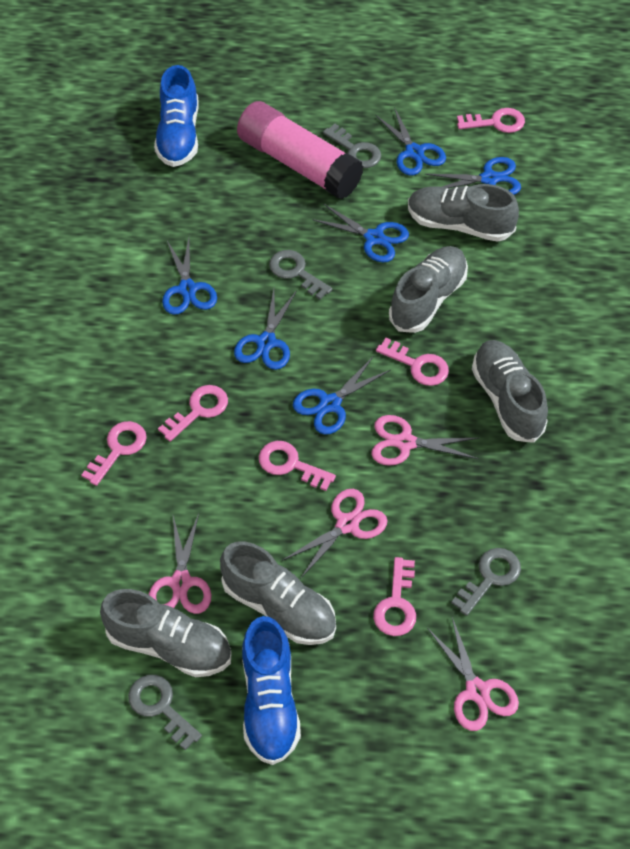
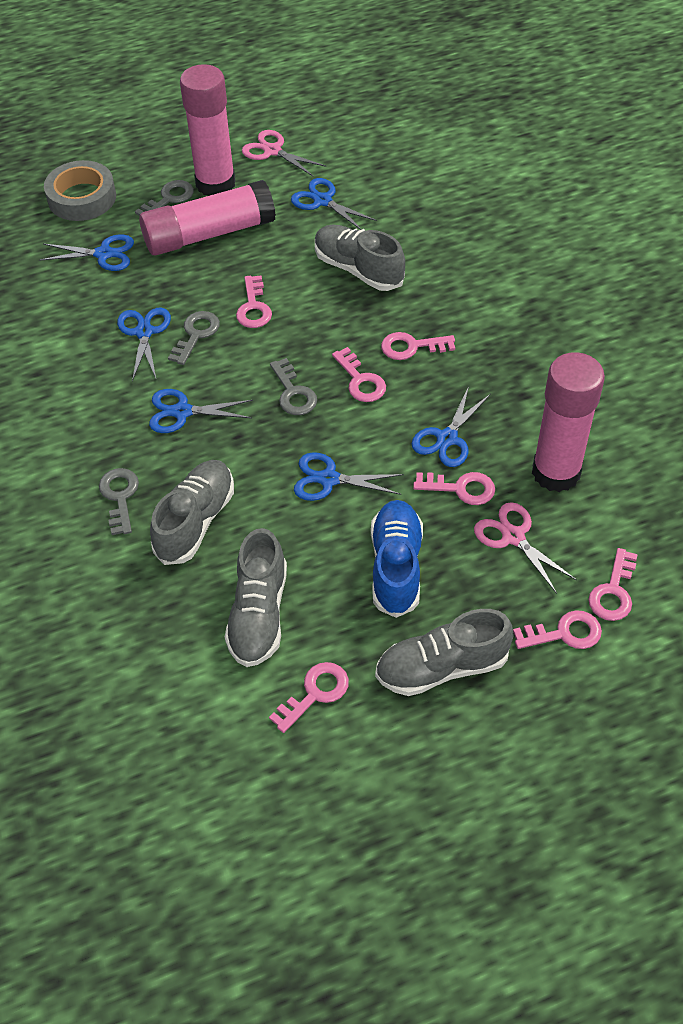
blue shoe: 2 -> 1
grey shoe: 5 -> 4
grey tape: 0 -> 1
pink glue stick: 1 -> 3
pink key: 6 -> 7
pink scissors: 4 -> 2

